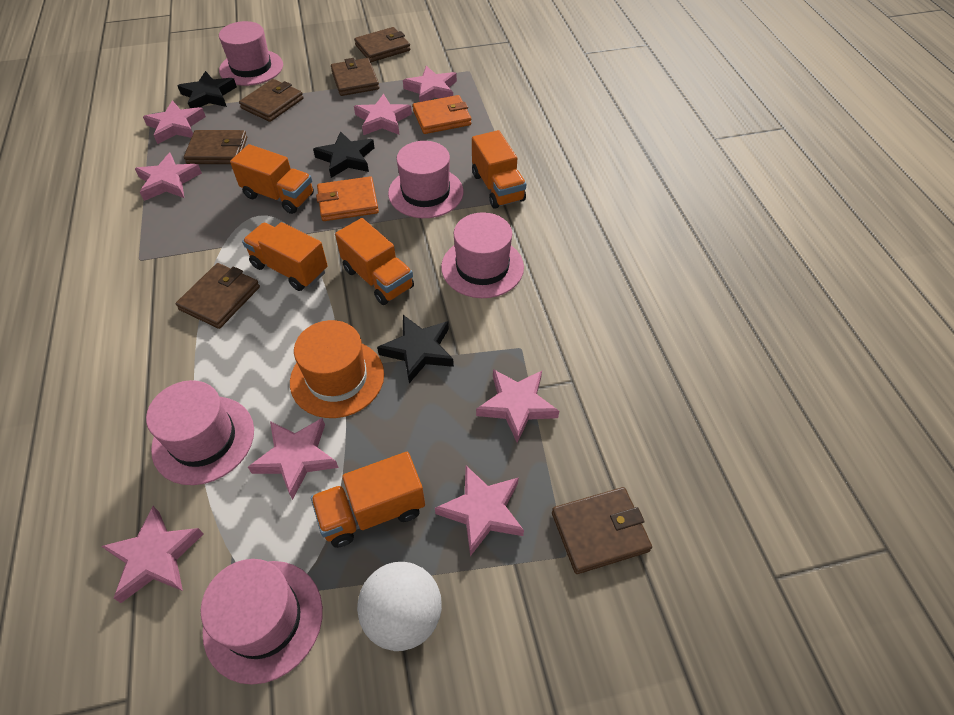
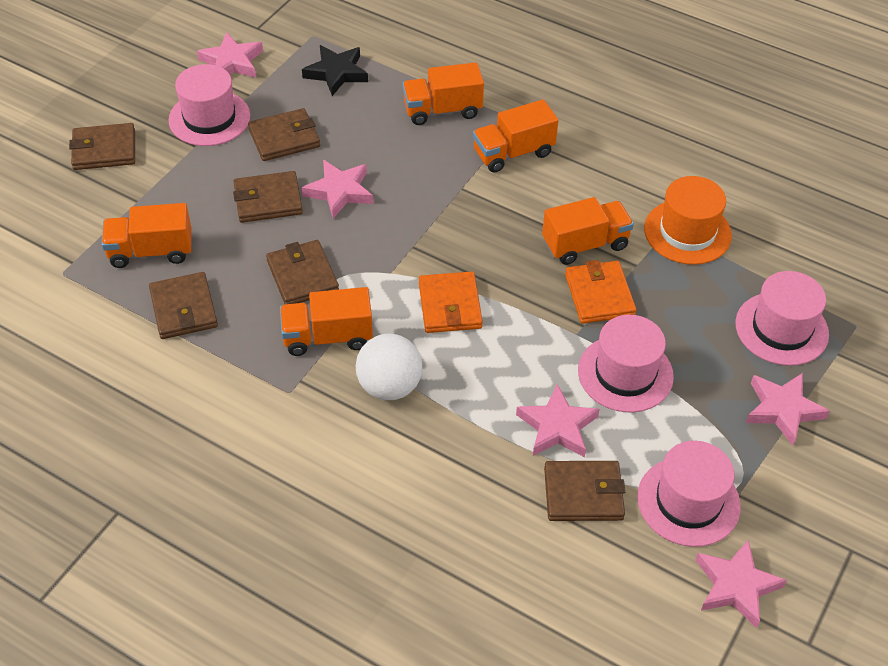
black star: 3 -> 1
pink hat: 5 -> 4
pink star: 8 -> 5

